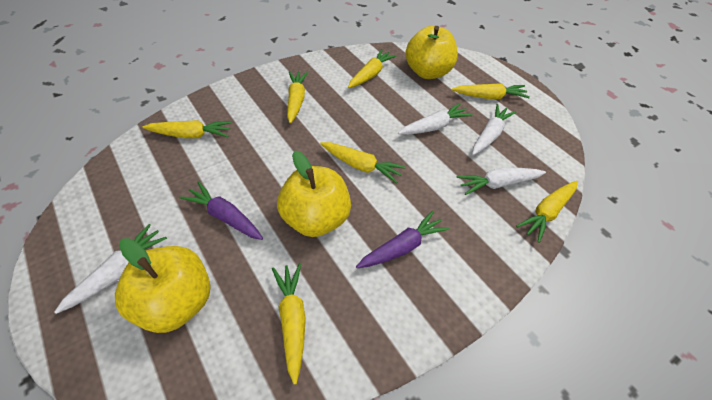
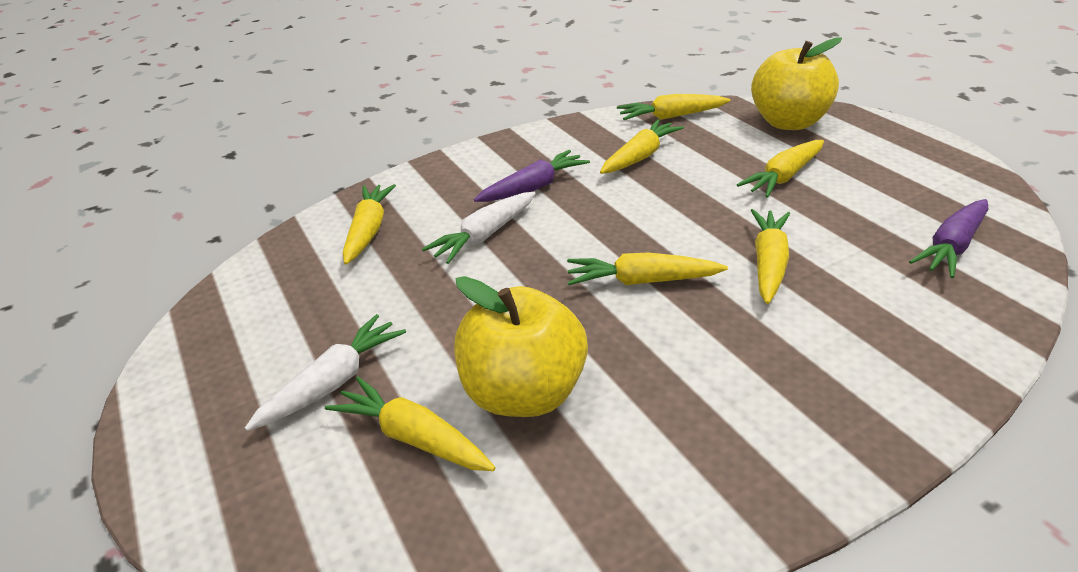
white carrot: 4 -> 2
yellow apple: 3 -> 2

